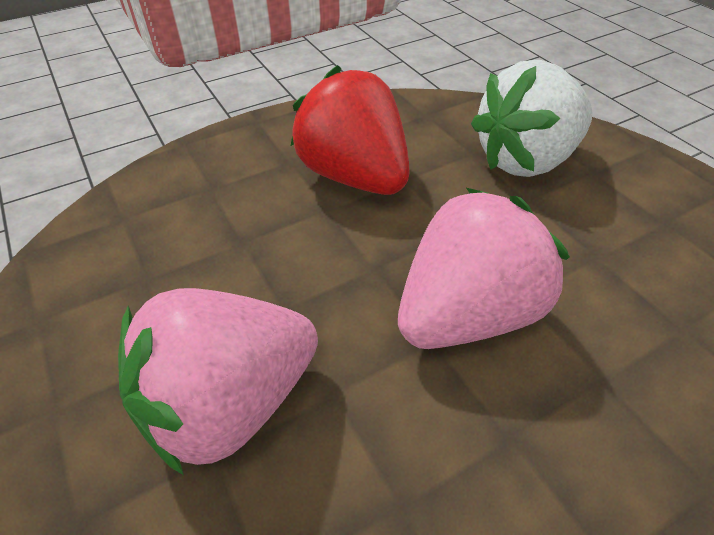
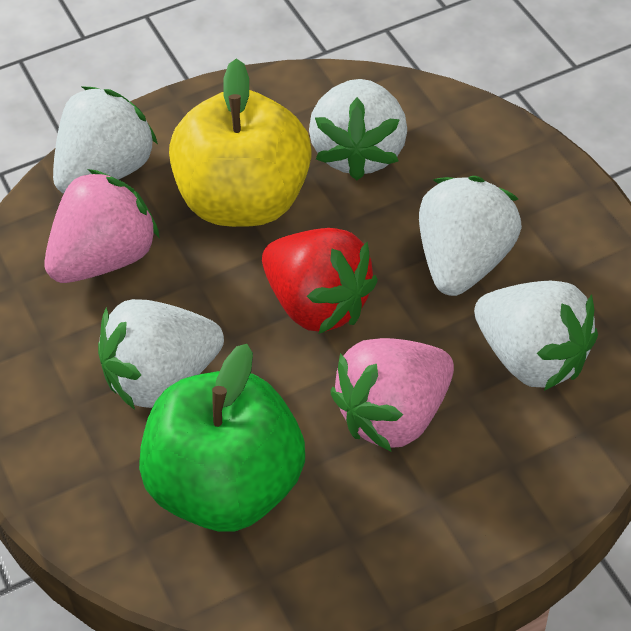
green apple: 0 -> 1
white strawberry: 1 -> 5
yellow apple: 0 -> 1

